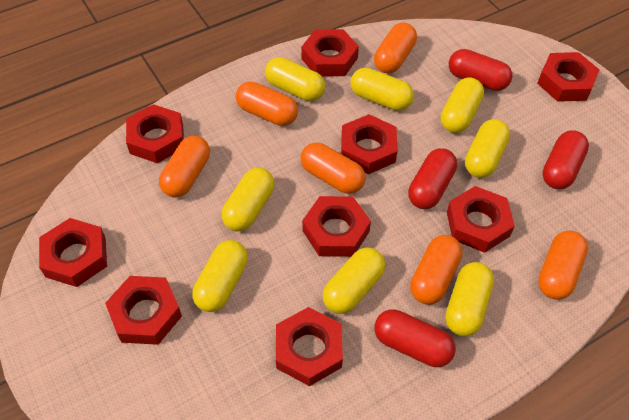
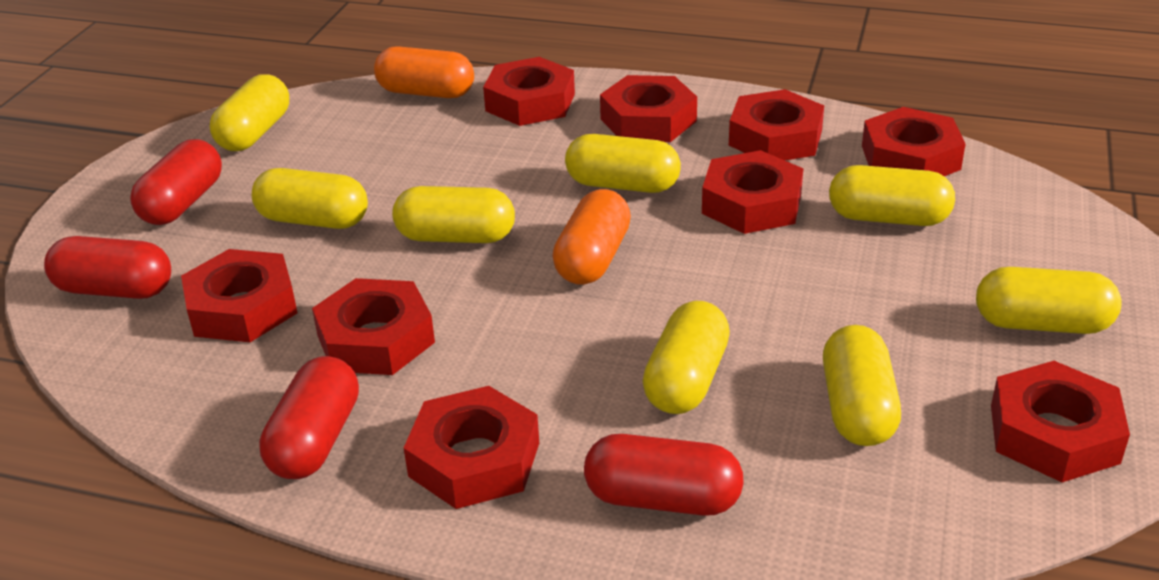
orange capsule: 6 -> 2

